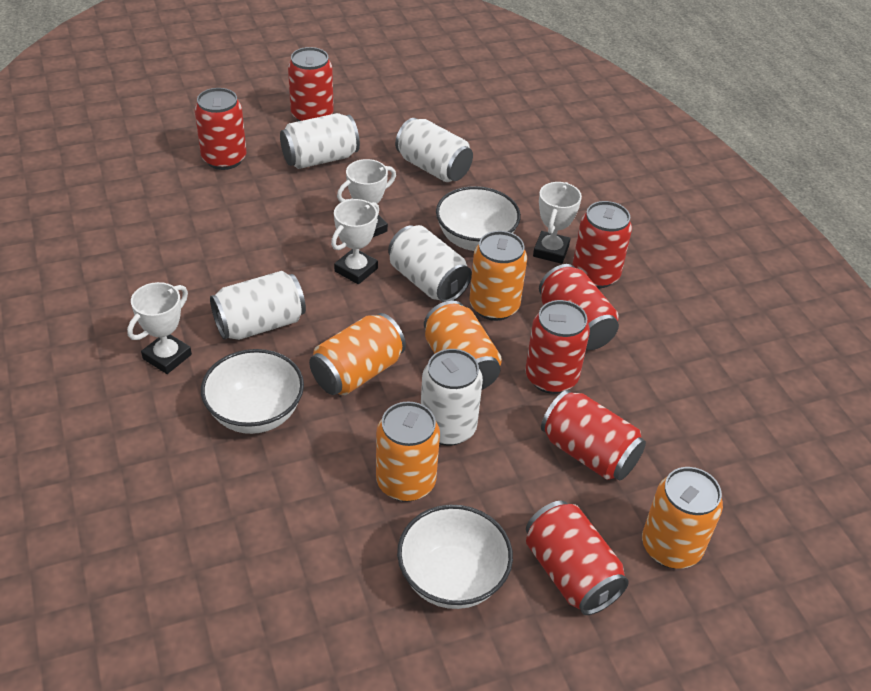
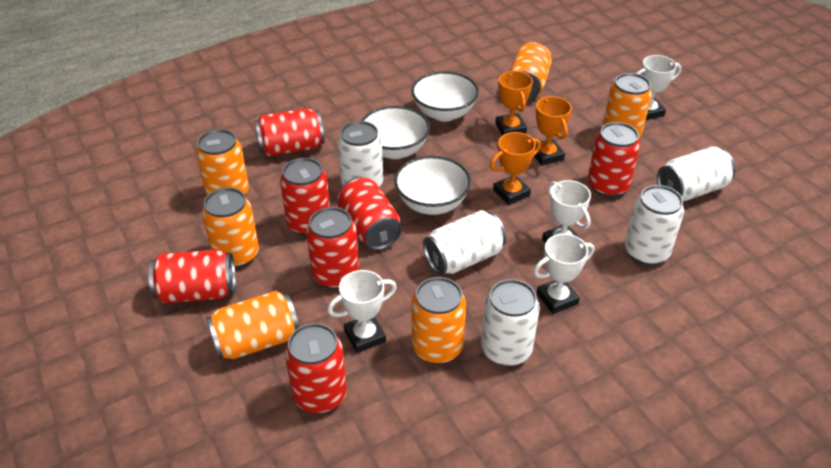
orange can: 5 -> 6
orange trophy: 0 -> 3

